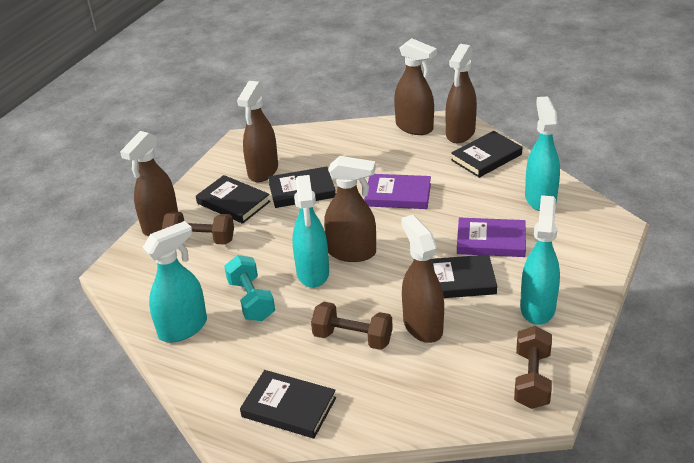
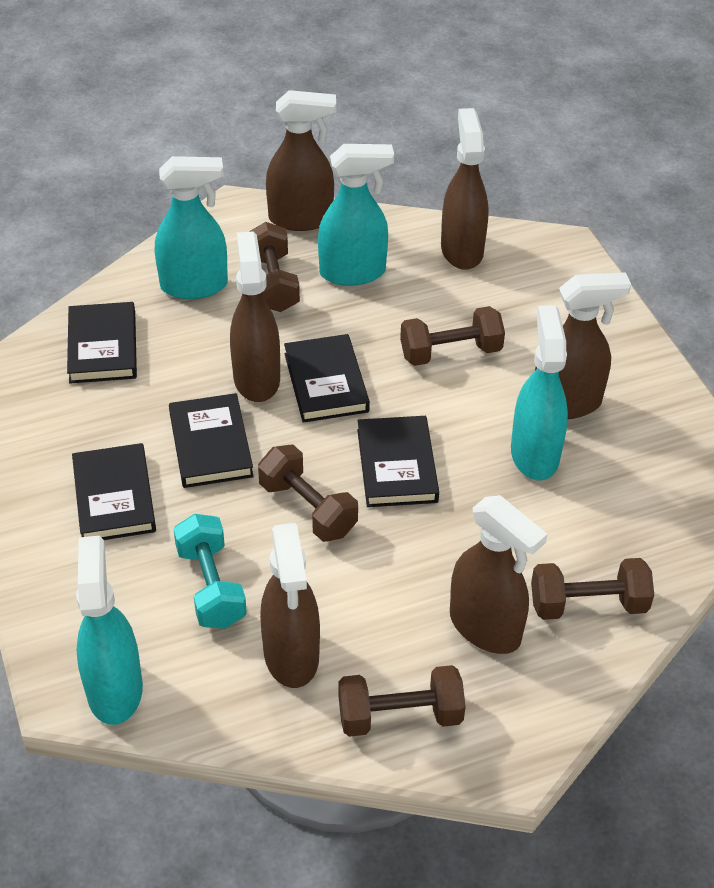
brown dumbbell: 3 -> 5
purple book: 2 -> 0

